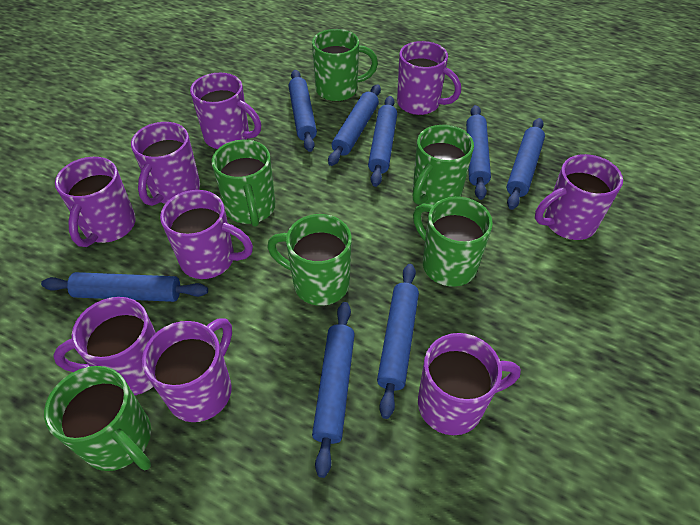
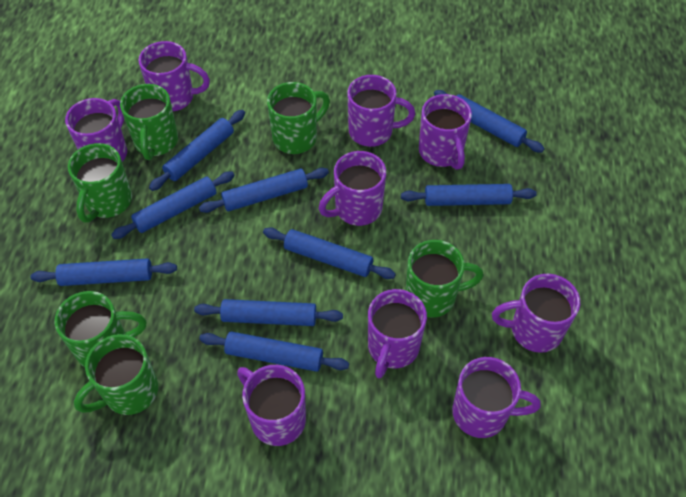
blue rolling pin: 8 -> 9

